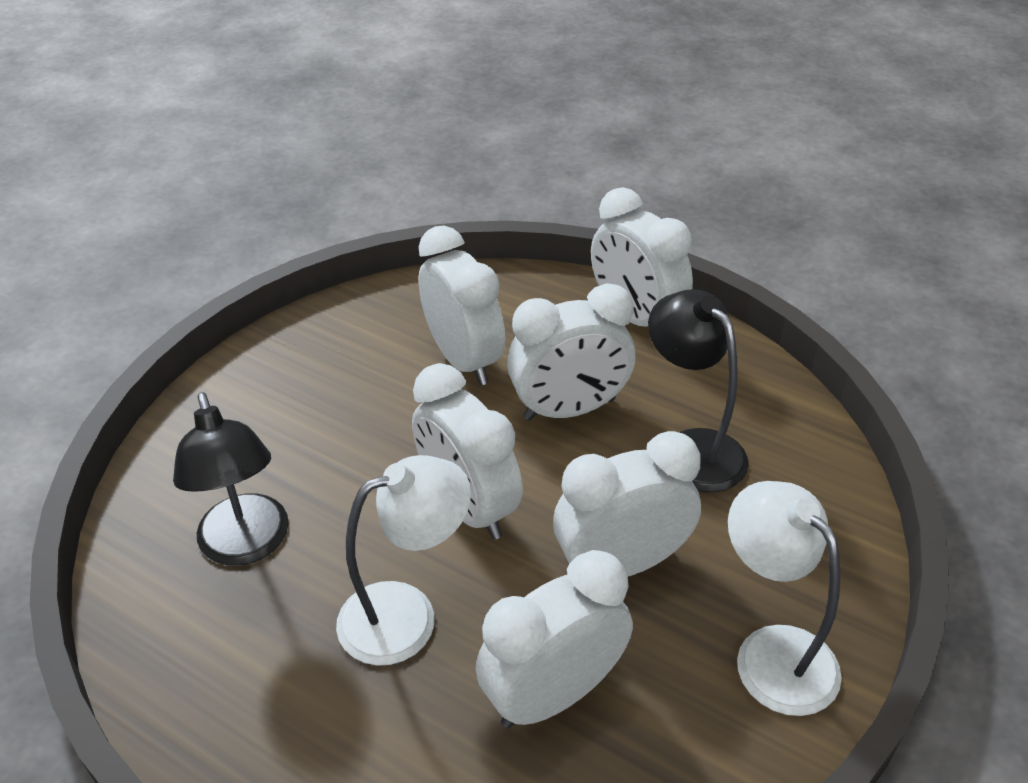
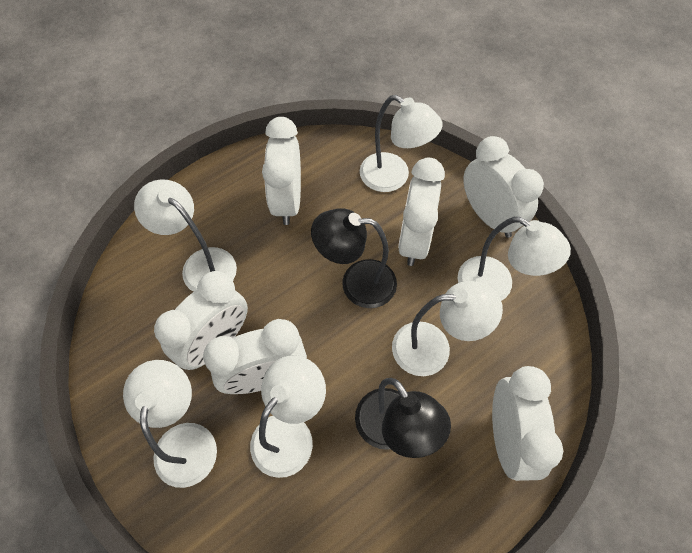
white lamp: 2 -> 6

